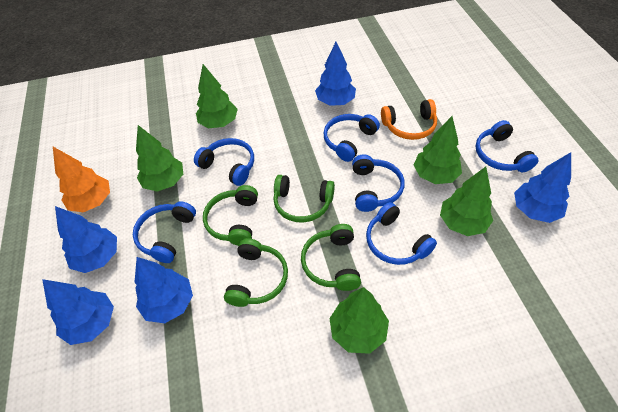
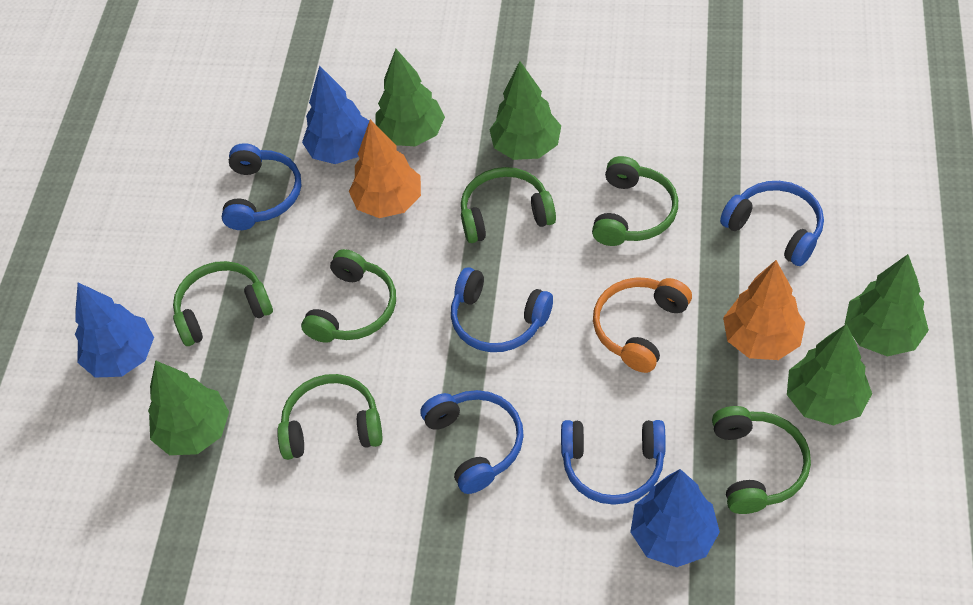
blue headphones: 6 -> 5
blue tree: 5 -> 3
green headphones: 4 -> 6
orange tree: 1 -> 2

